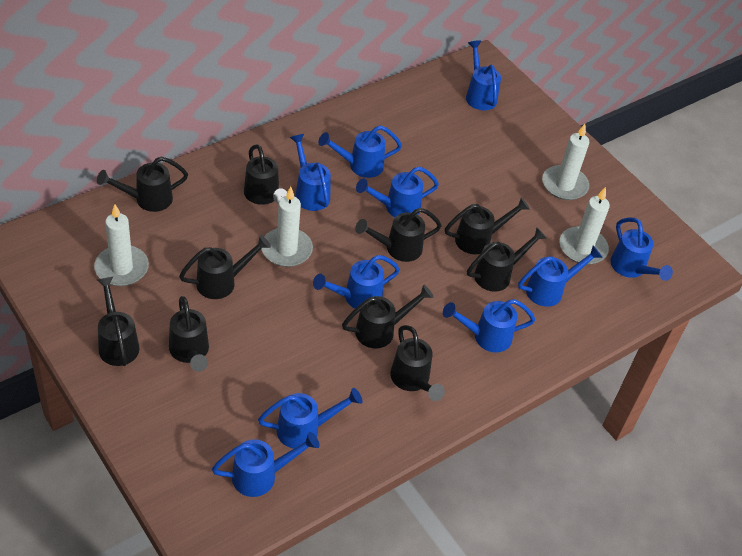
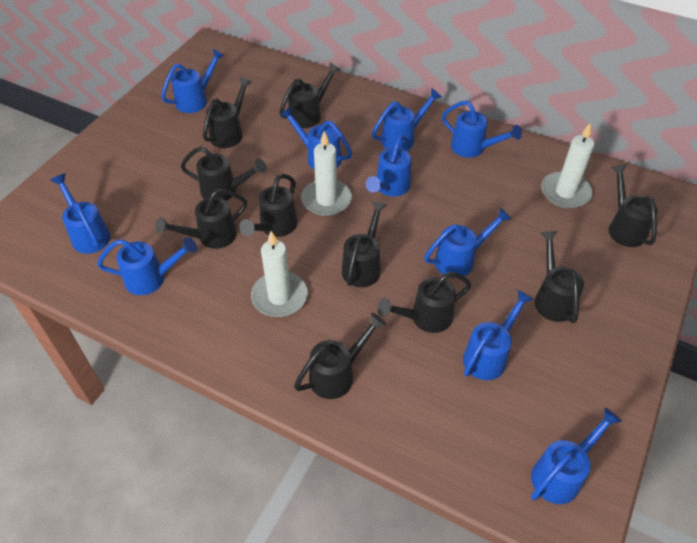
white candle: 4 -> 3

